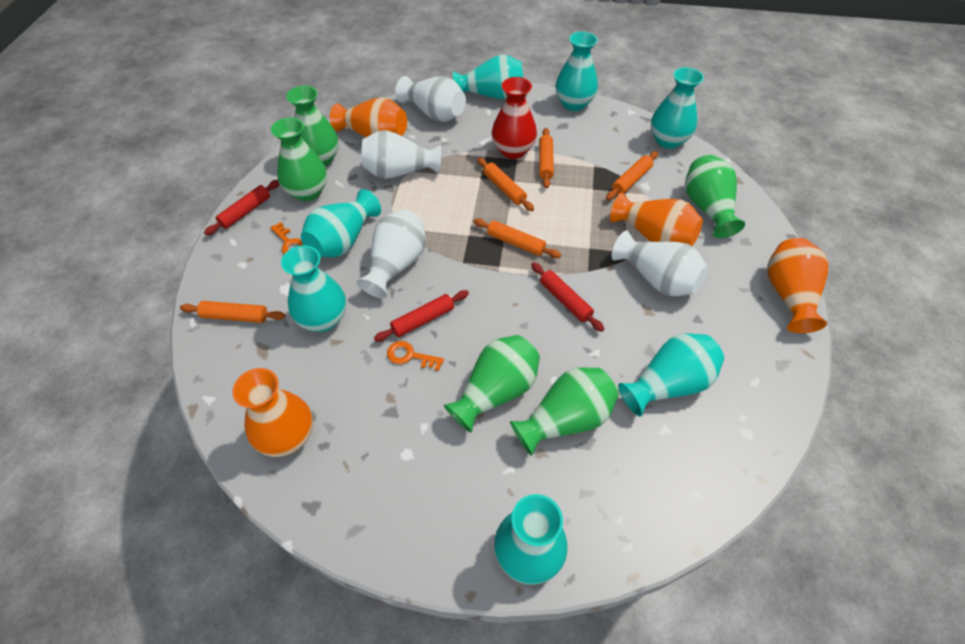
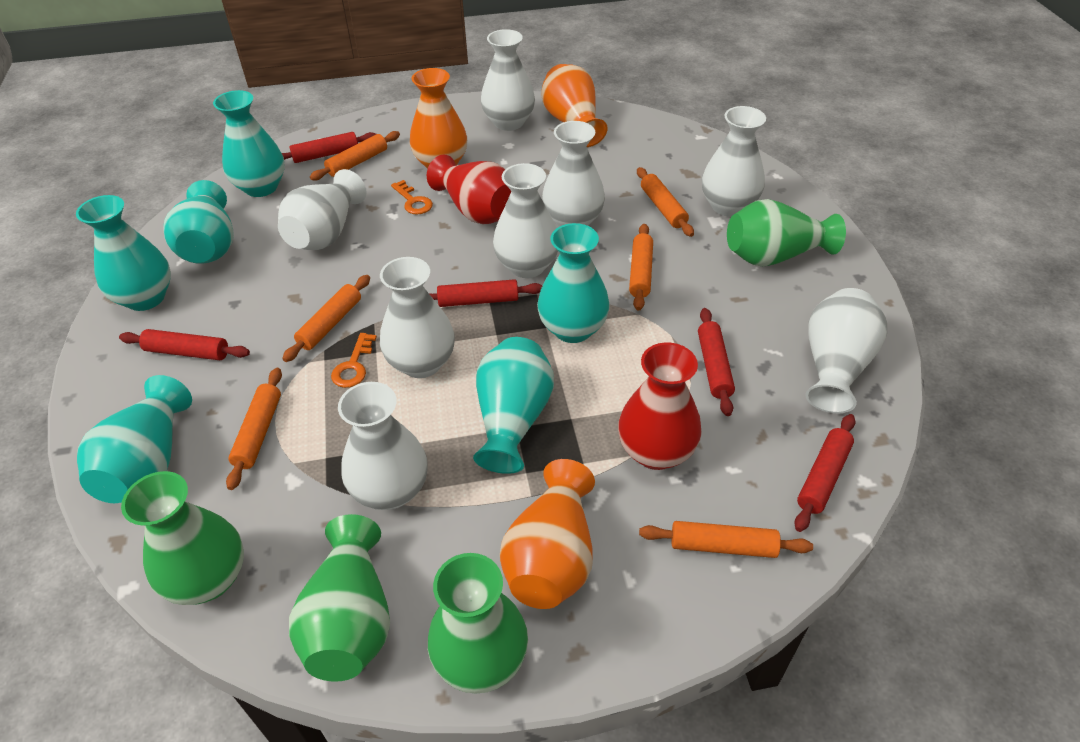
green vase: 5 -> 4
orange rolling pin: 5 -> 6
orange vase: 4 -> 3
red rolling pin: 3 -> 5
red vase: 1 -> 2
turquoise vase: 7 -> 6
white vase: 4 -> 8

